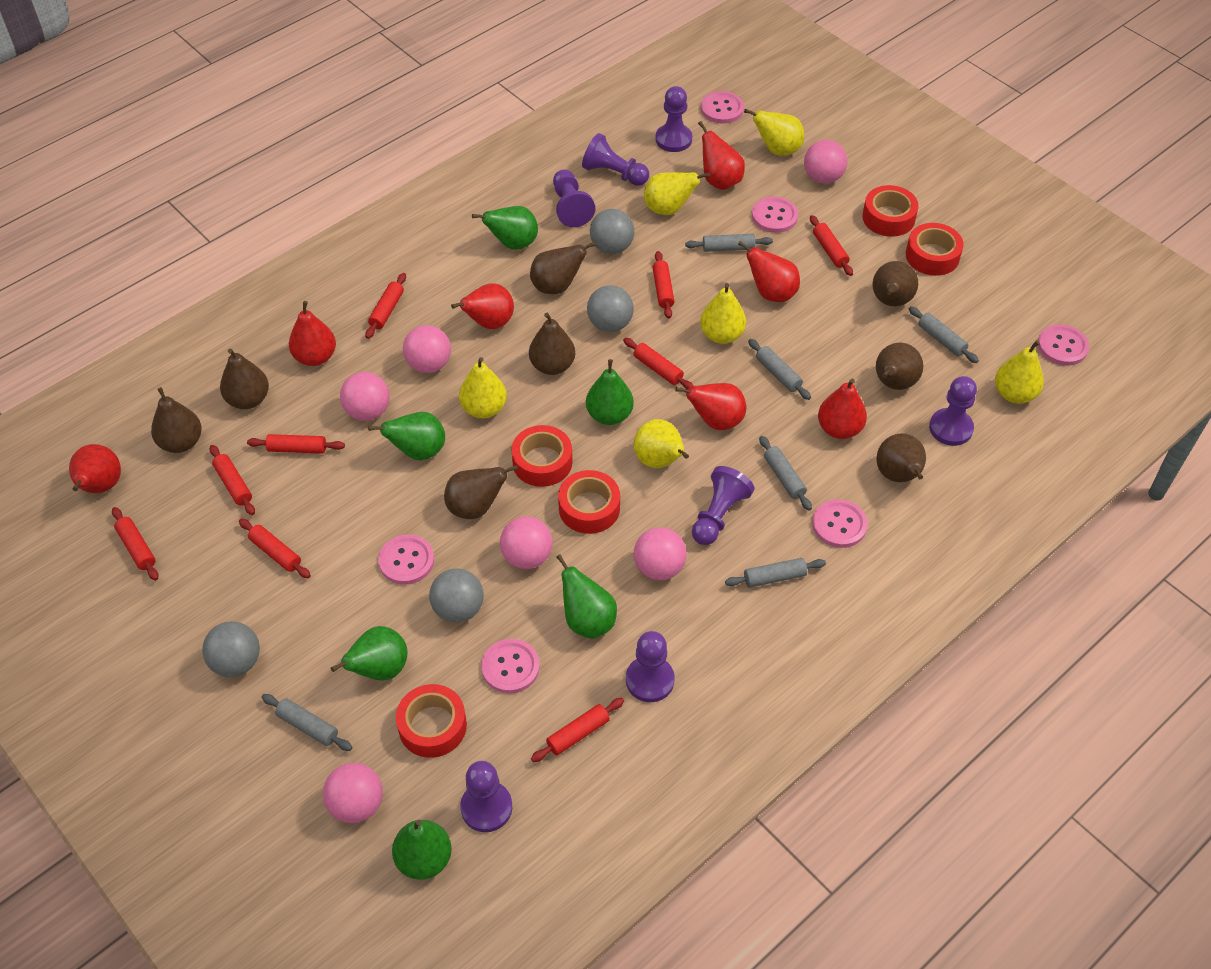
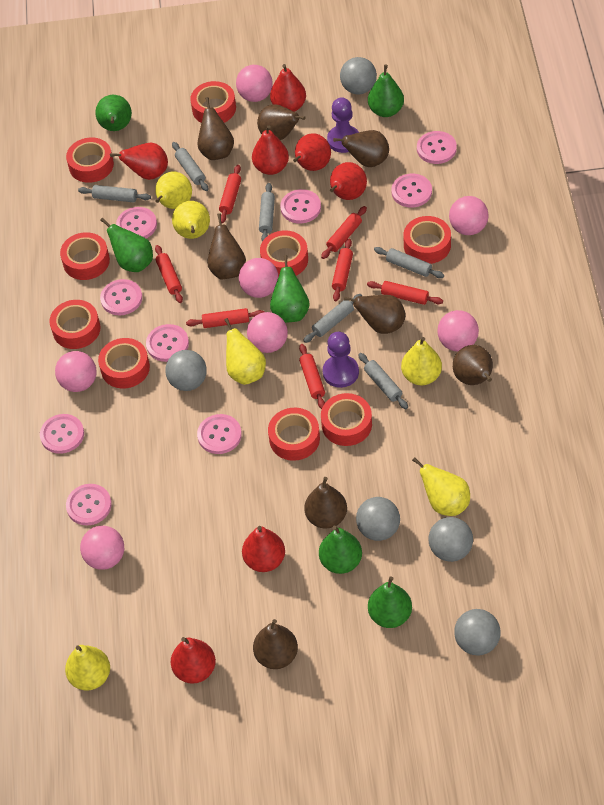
grey ball: 4 -> 5
pink ball: 6 -> 7
pink button: 6 -> 9
purple pawn: 7 -> 2
red rolling pin: 9 -> 7
red tape: 5 -> 9

